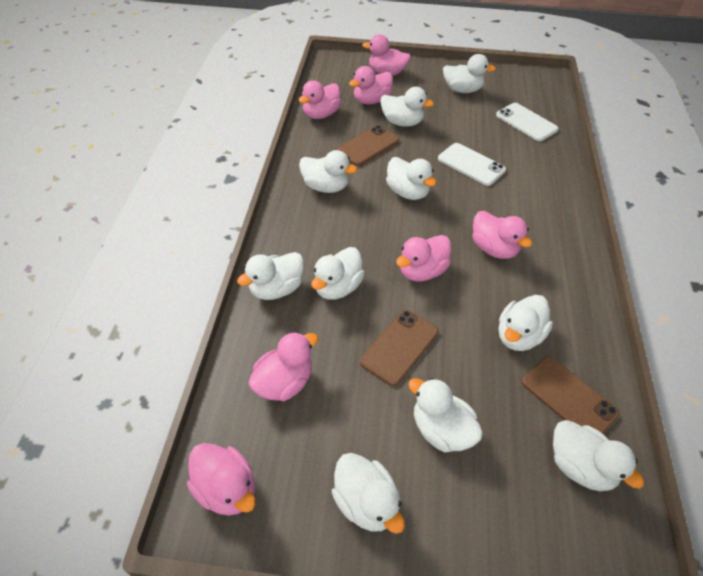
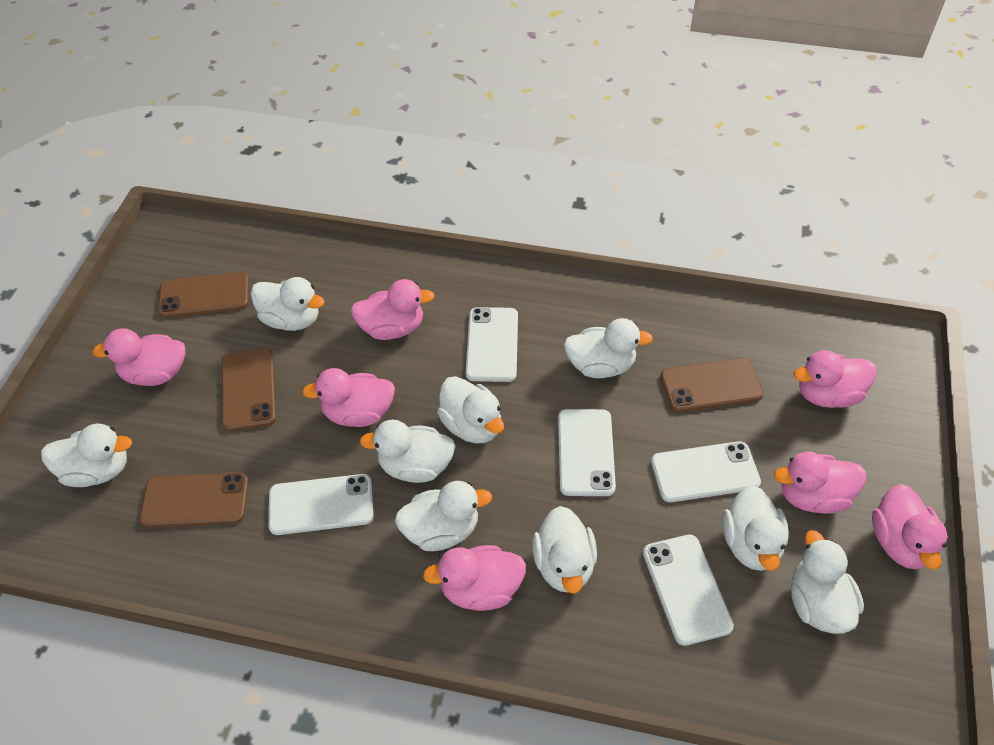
brown phone: 3 -> 4
white duck: 10 -> 9
white phone: 2 -> 5

